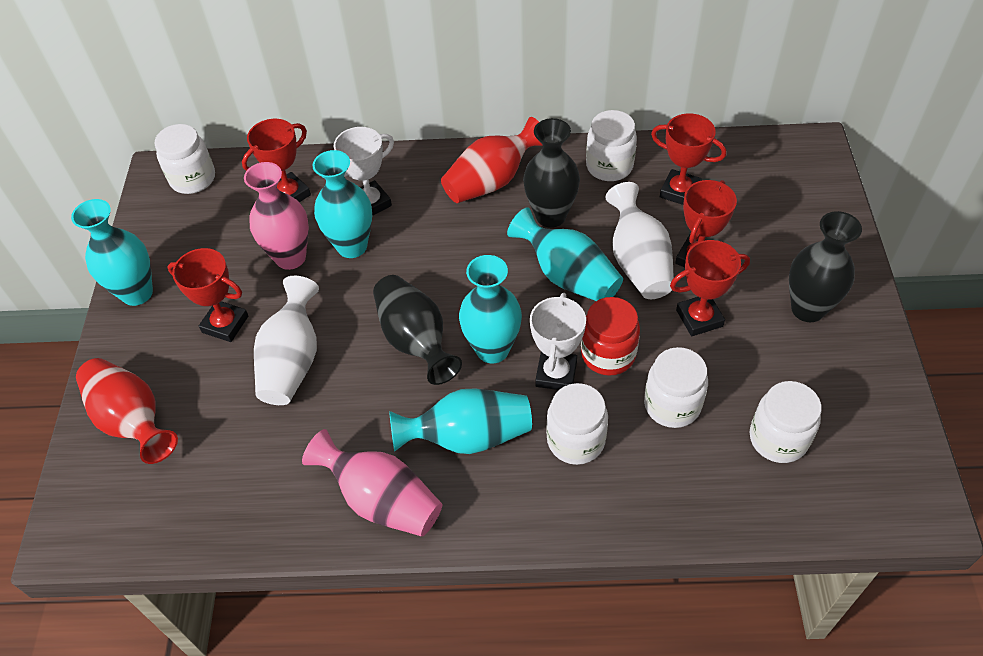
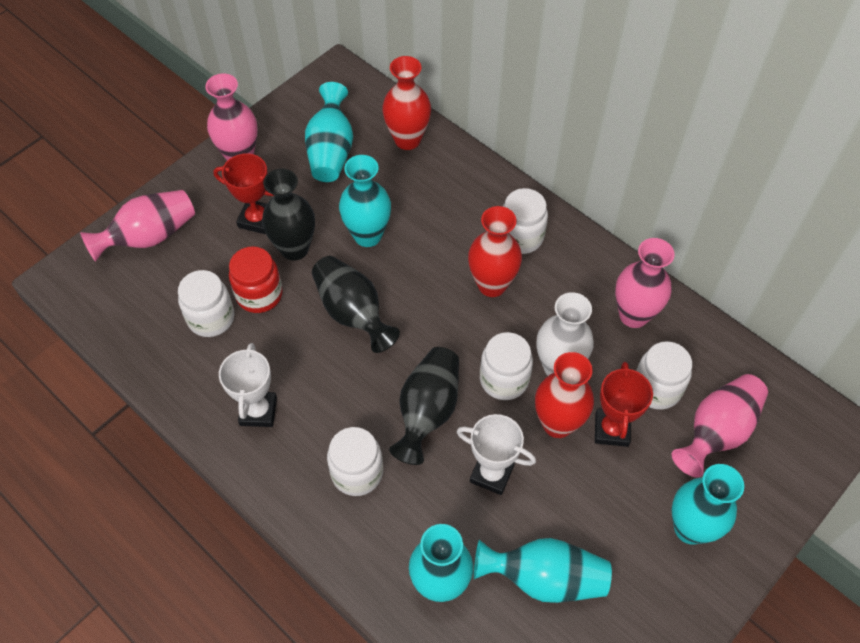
pink vase: 2 -> 4
red trophy: 5 -> 2
red vase: 2 -> 3
white vase: 2 -> 1

